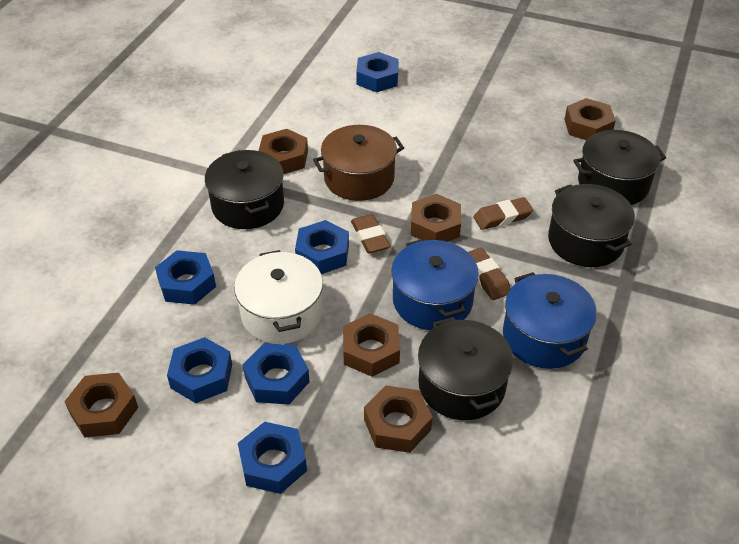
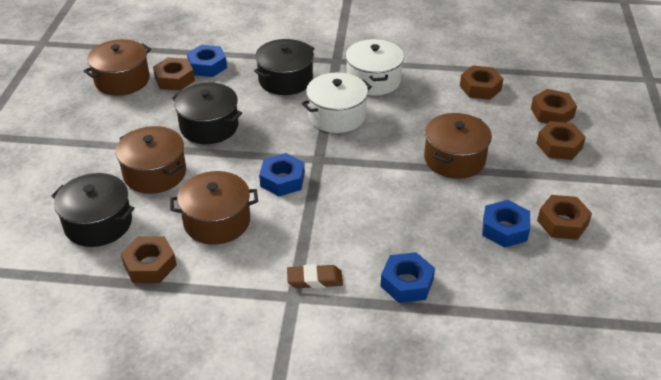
black pot: 4 -> 3
blue nut: 6 -> 4
blue pot: 2 -> 0
brown eraser: 3 -> 1
brown pot: 1 -> 4
white pot: 1 -> 2

